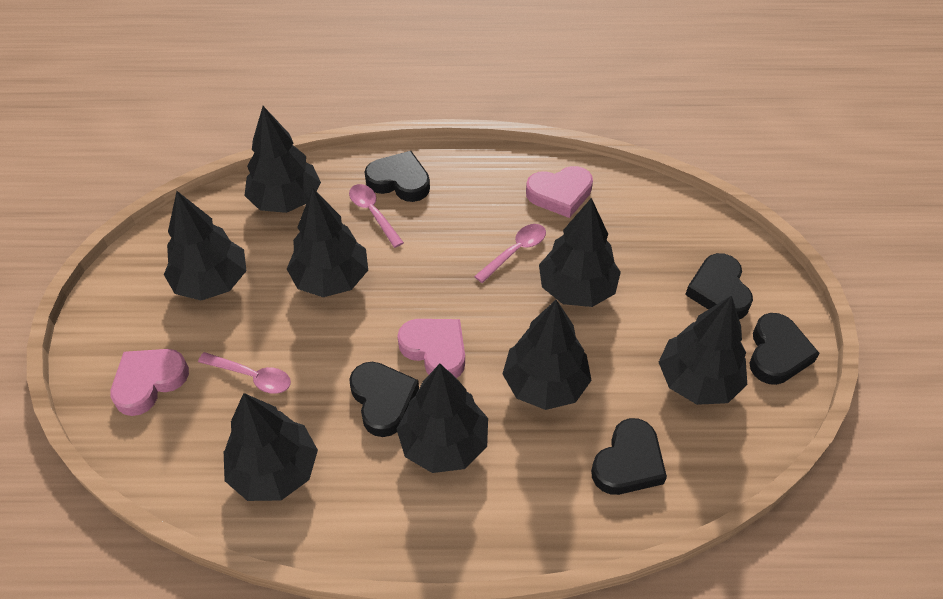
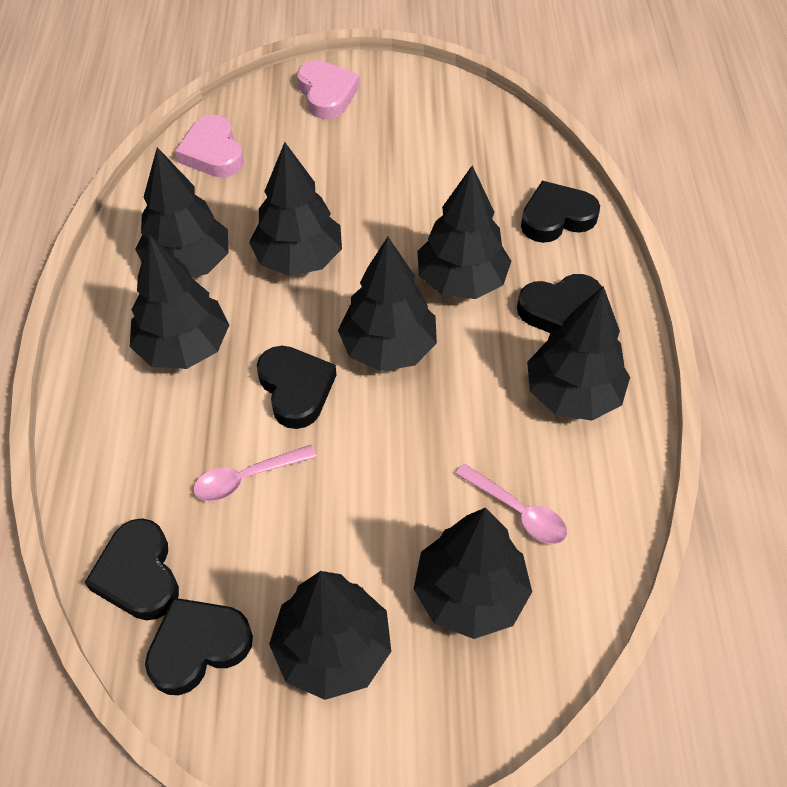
pink heart: 3 -> 2
pink spoon: 3 -> 2

